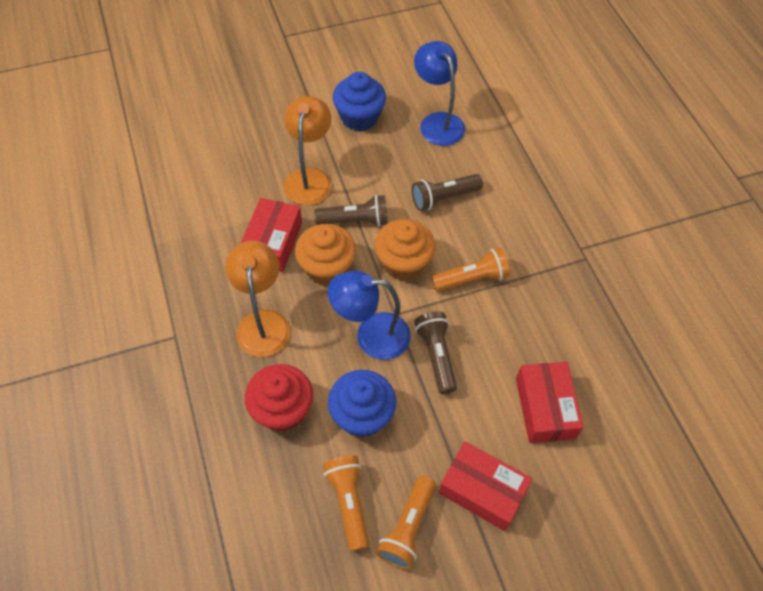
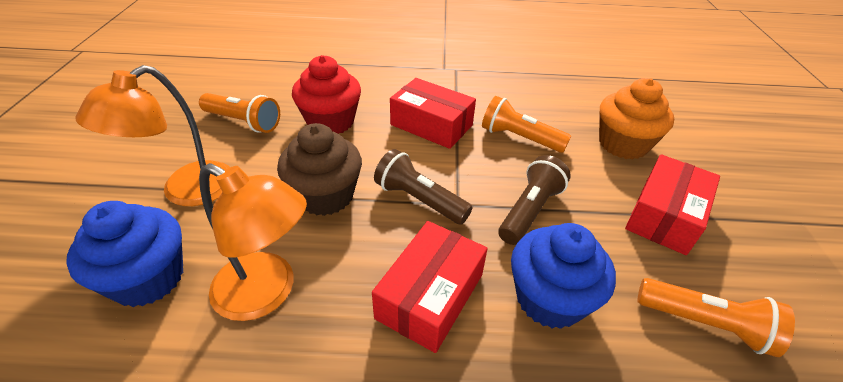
blue lamp: 2 -> 0
brown cupcake: 0 -> 1
brown flashlight: 3 -> 2
orange cupcake: 2 -> 1

